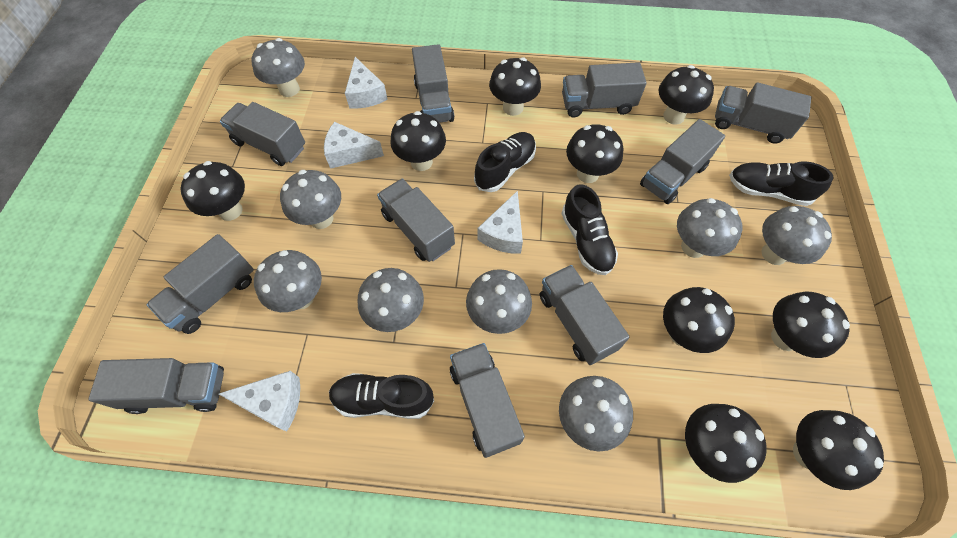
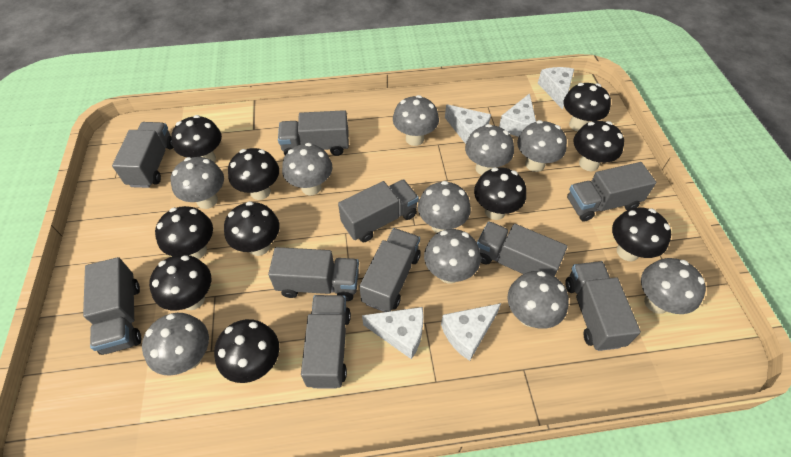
black mushroom: 9 -> 10
black shoe: 4 -> 0
grey mushroom: 8 -> 10
white cheese: 4 -> 5

